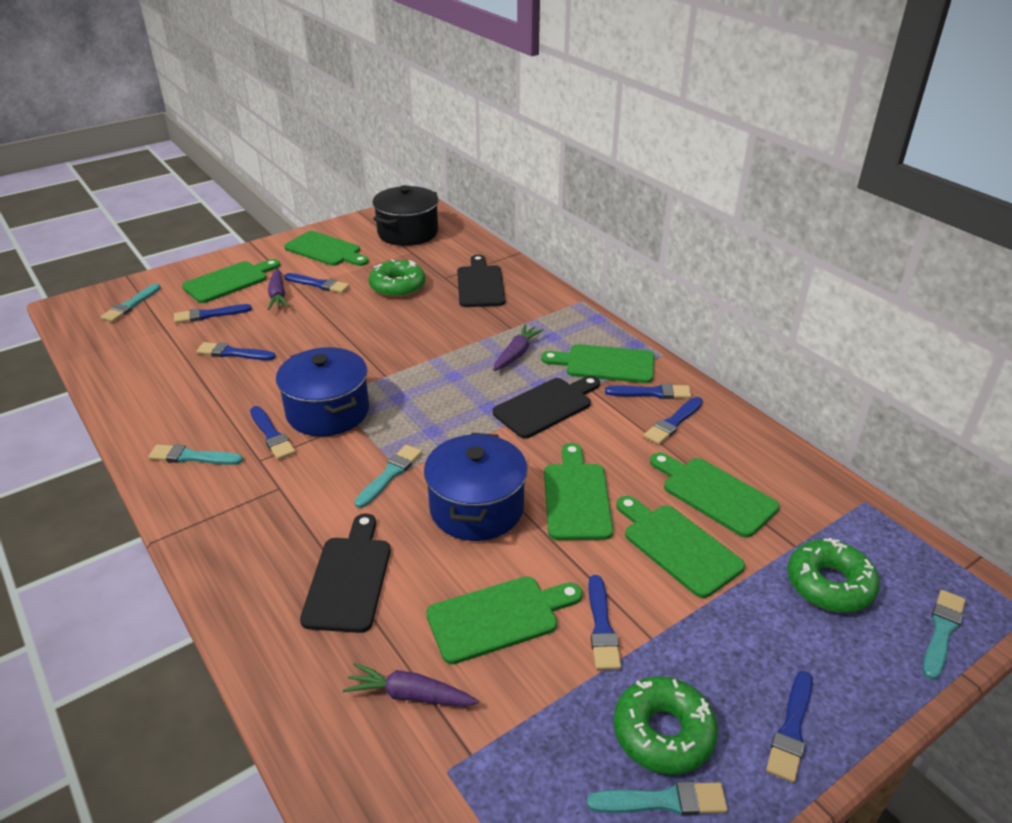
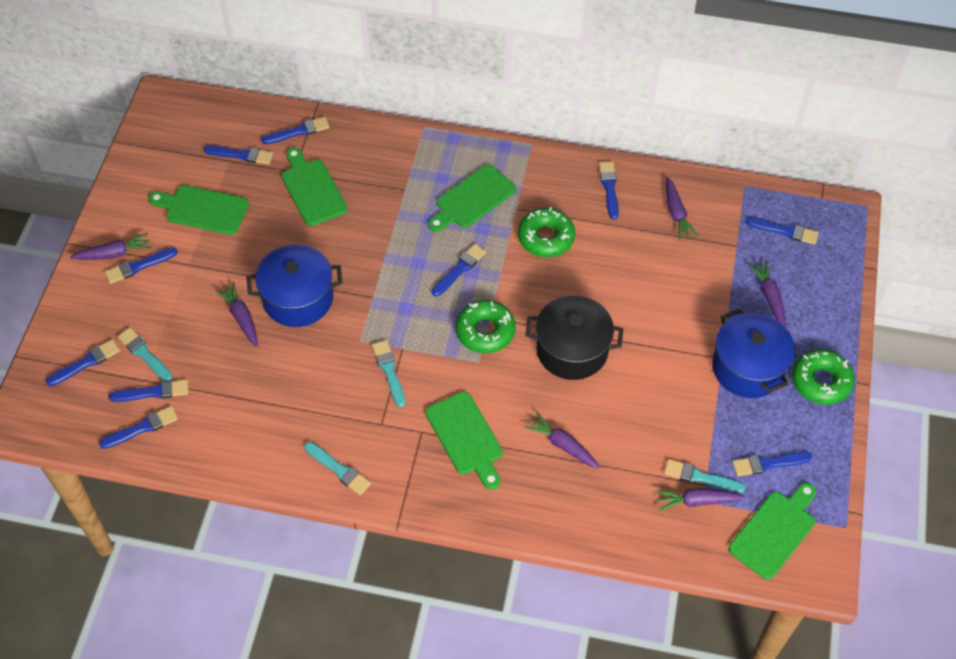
black cutting board: 3 -> 0
blue brush: 8 -> 10
green cutting board: 7 -> 5
purple carrot: 3 -> 6
turquoise brush: 5 -> 4

